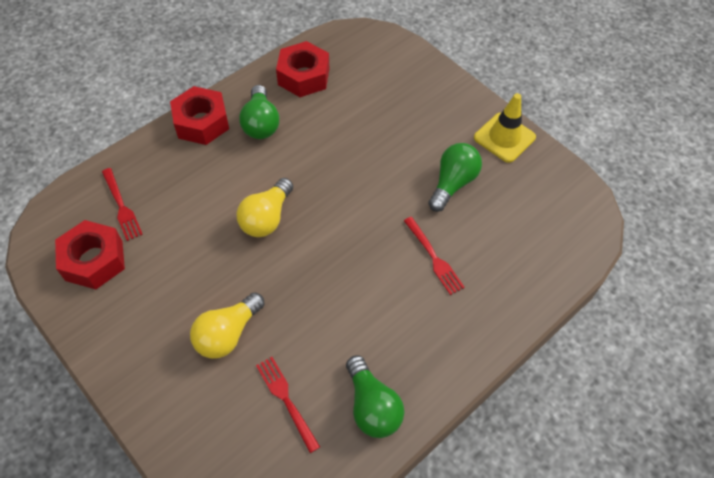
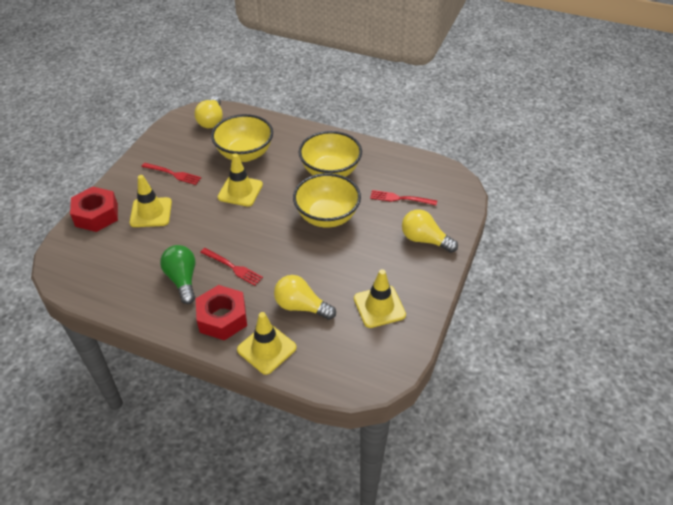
green light bulb: 3 -> 1
red nut: 3 -> 2
yellow bowl: 0 -> 3
yellow light bulb: 2 -> 3
yellow traffic cone: 1 -> 4

